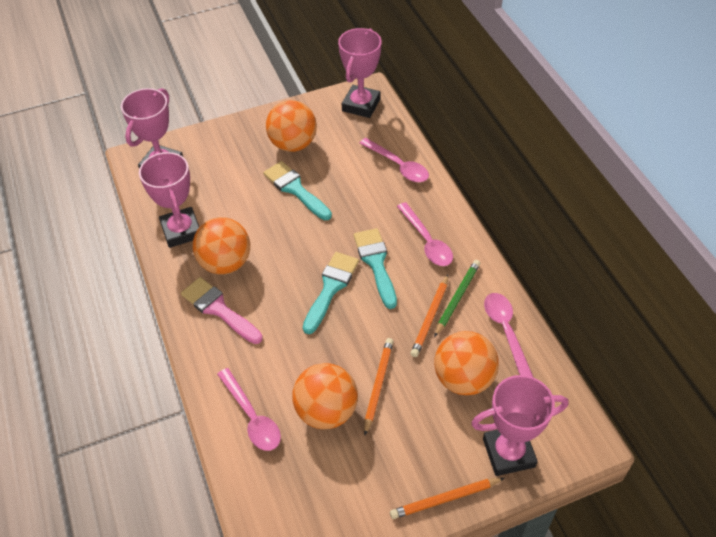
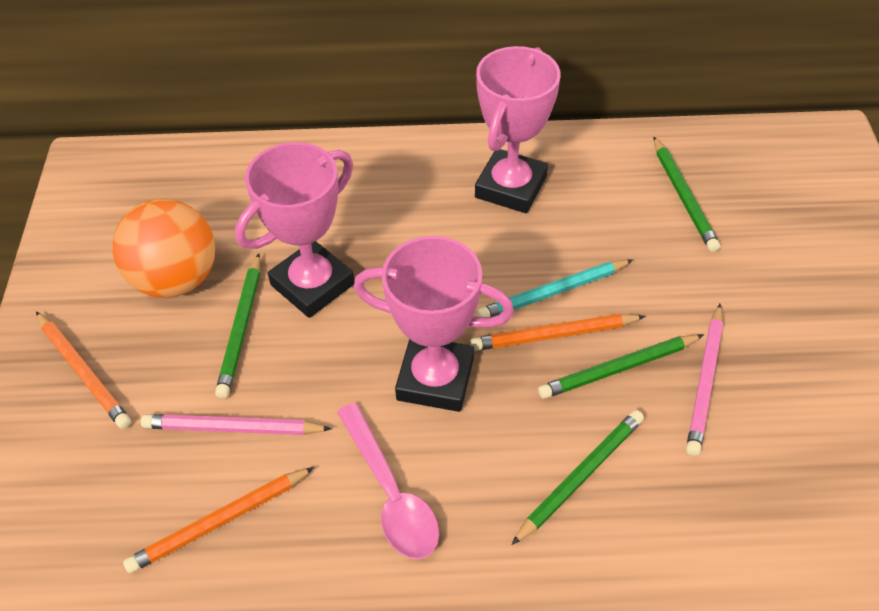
green pencil: 1 -> 4
orange ball: 4 -> 1
pink brush: 1 -> 0
pink pencil: 0 -> 2
pink spoon: 4 -> 1
pink trophy: 4 -> 3
turquoise brush: 3 -> 0
turquoise pencil: 0 -> 1

